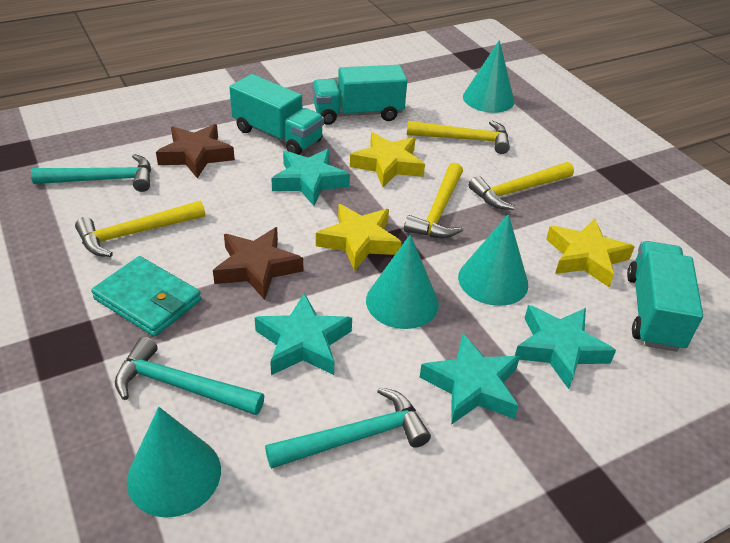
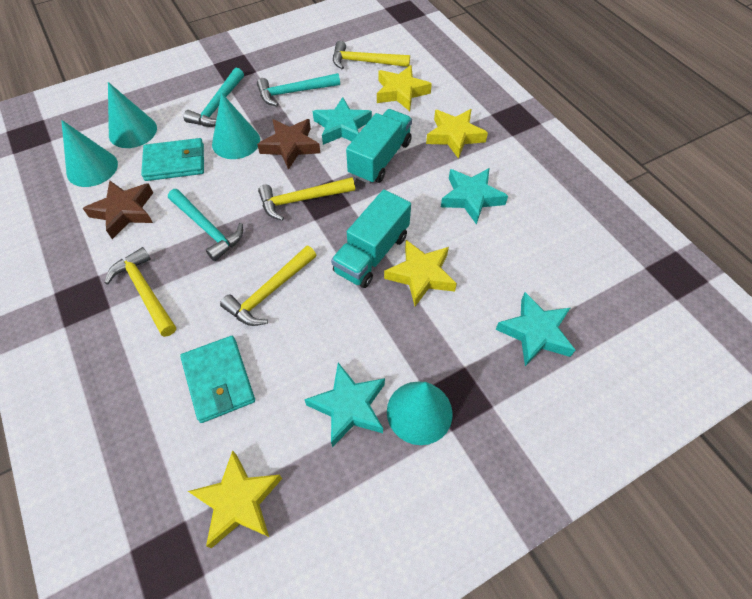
turquoise truck: 3 -> 2
turquoise wallet: 1 -> 2
yellow star: 3 -> 4

